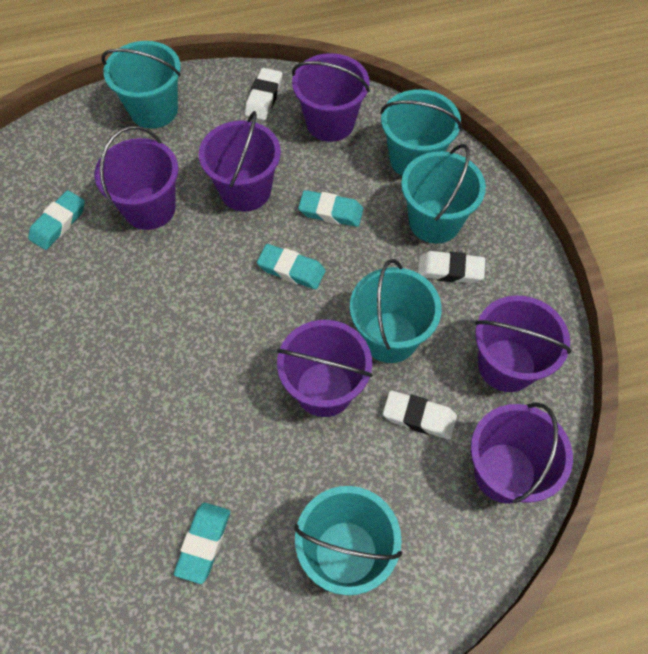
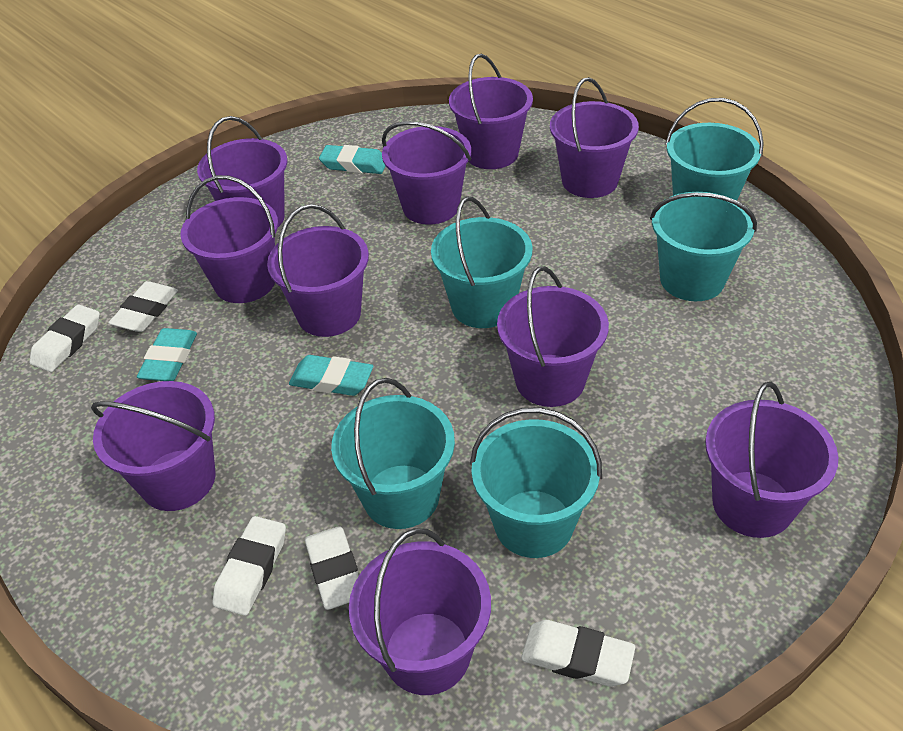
purple bucket: 6 -> 10
turquoise eraser: 4 -> 3
white eraser: 3 -> 5

